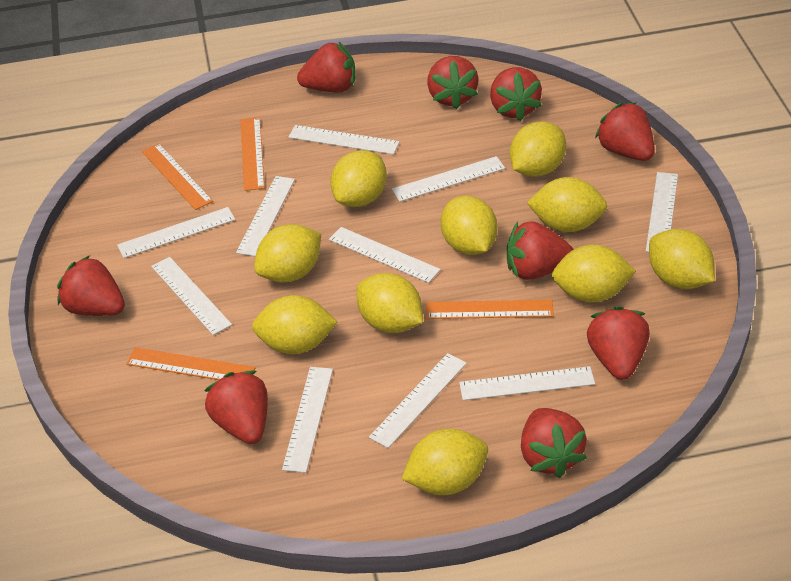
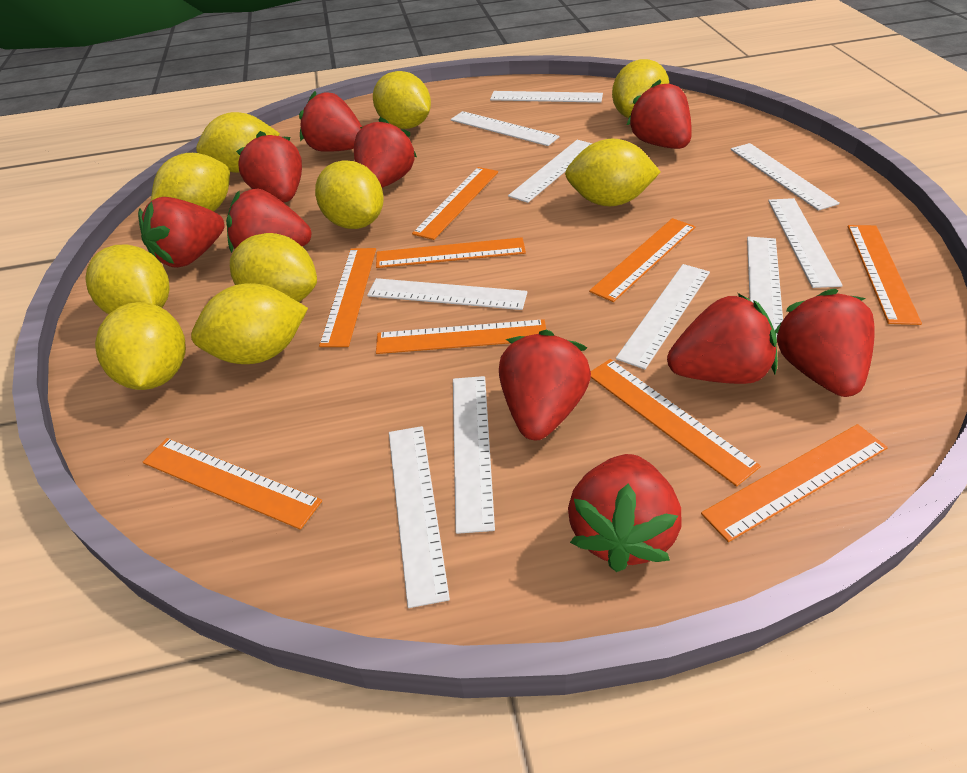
orange ruler: 4 -> 9
red strawberry: 9 -> 10

